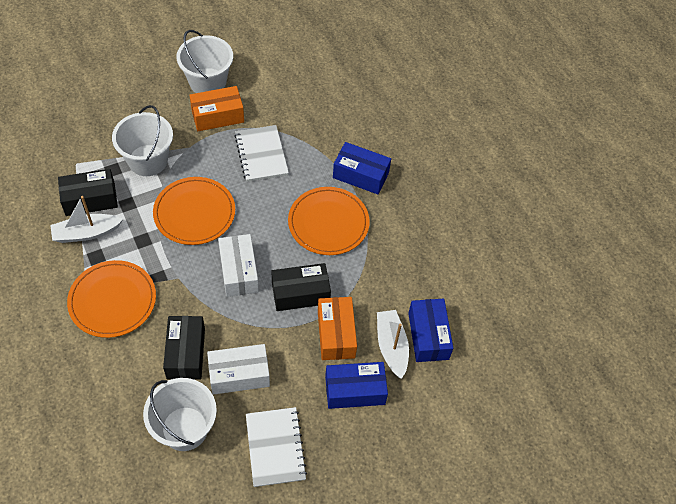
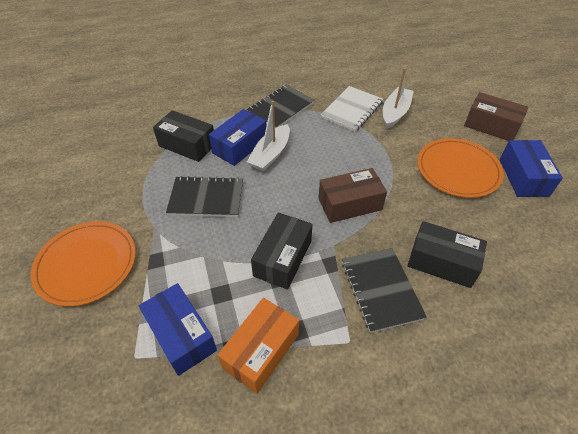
black notebook: 0 -> 3
brown box: 0 -> 2
orange box: 2 -> 1
orange plate: 3 -> 2
white box: 2 -> 0
white bucket: 3 -> 0
white notebook: 2 -> 1

